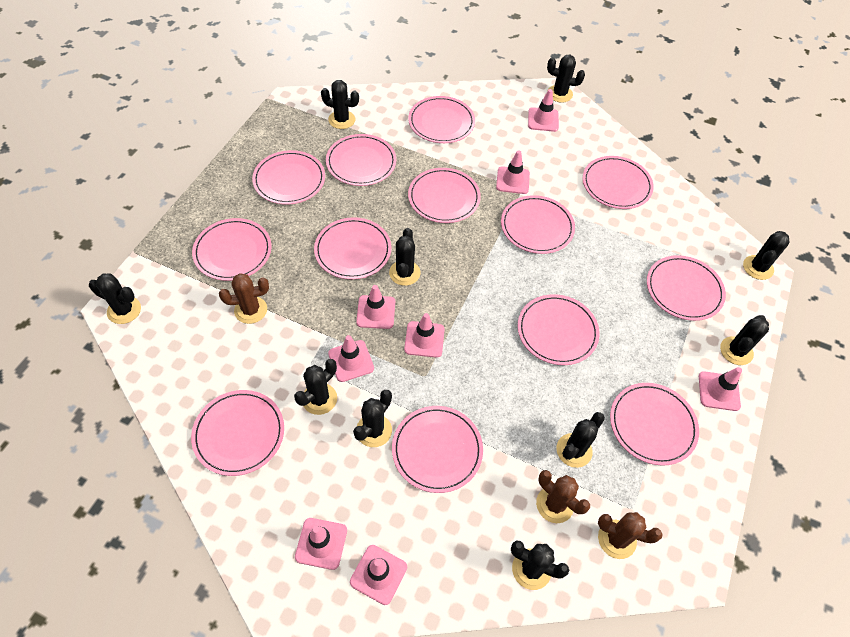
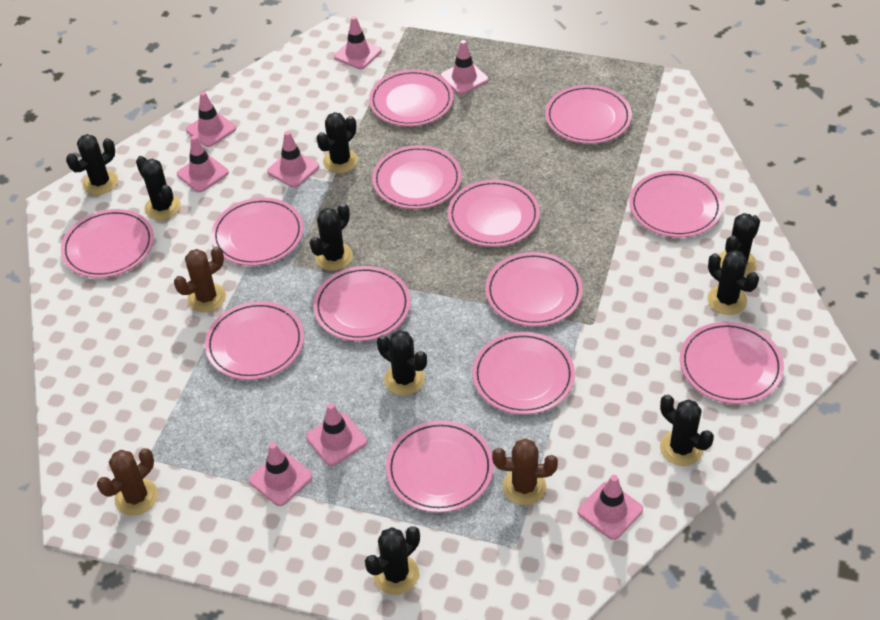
black cactus: 10 -> 9

